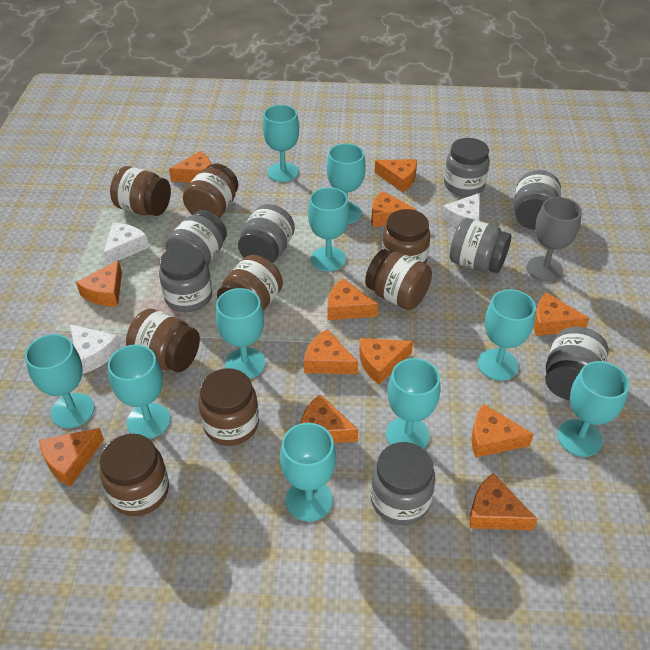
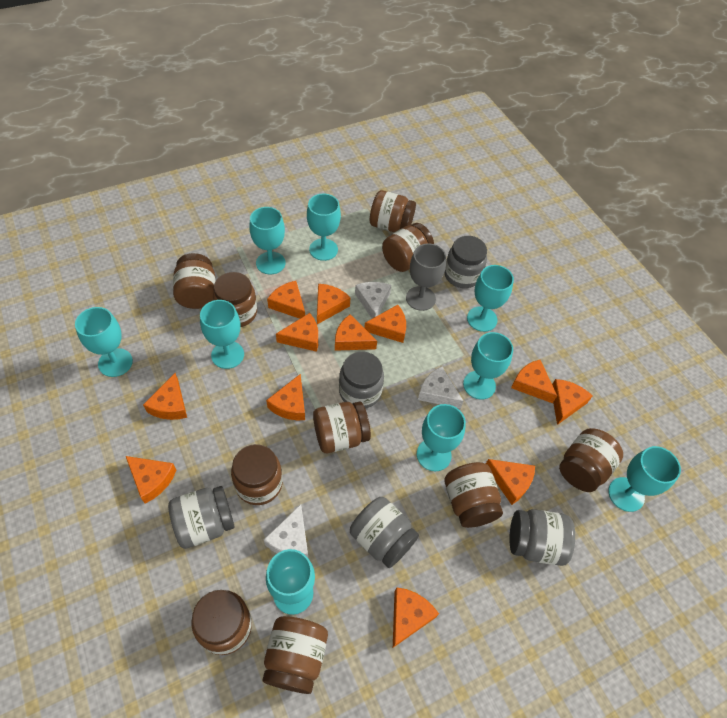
brown jar: 8 -> 10
grey jar: 8 -> 5
turquoise goblet: 10 -> 9

